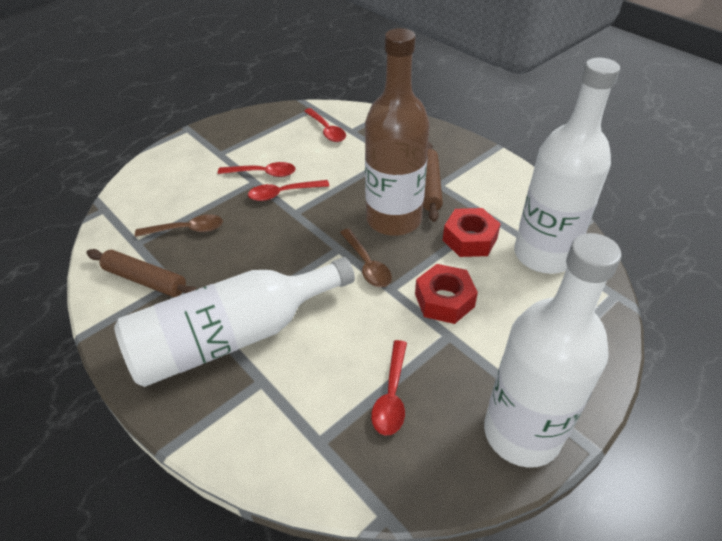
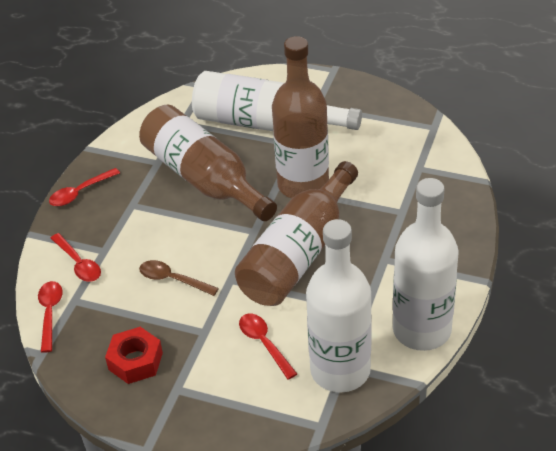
brown bottle: 1 -> 3
brown rolling pin: 2 -> 0
brown spoon: 2 -> 1
red nut: 2 -> 1

